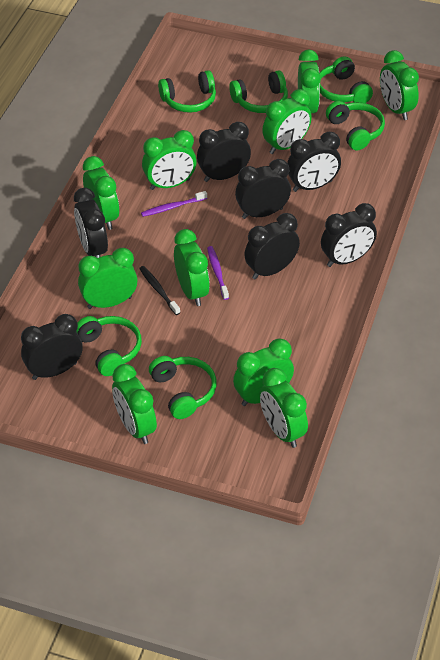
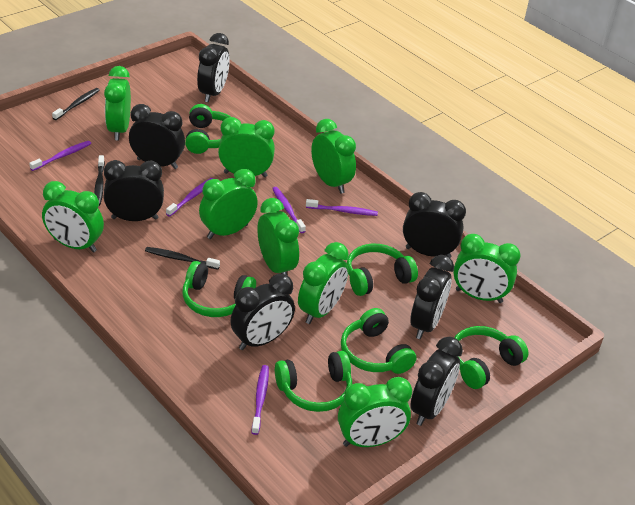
black toothbrush: 1 -> 3
green clock: 10 -> 9
purple toothbrush: 2 -> 5

